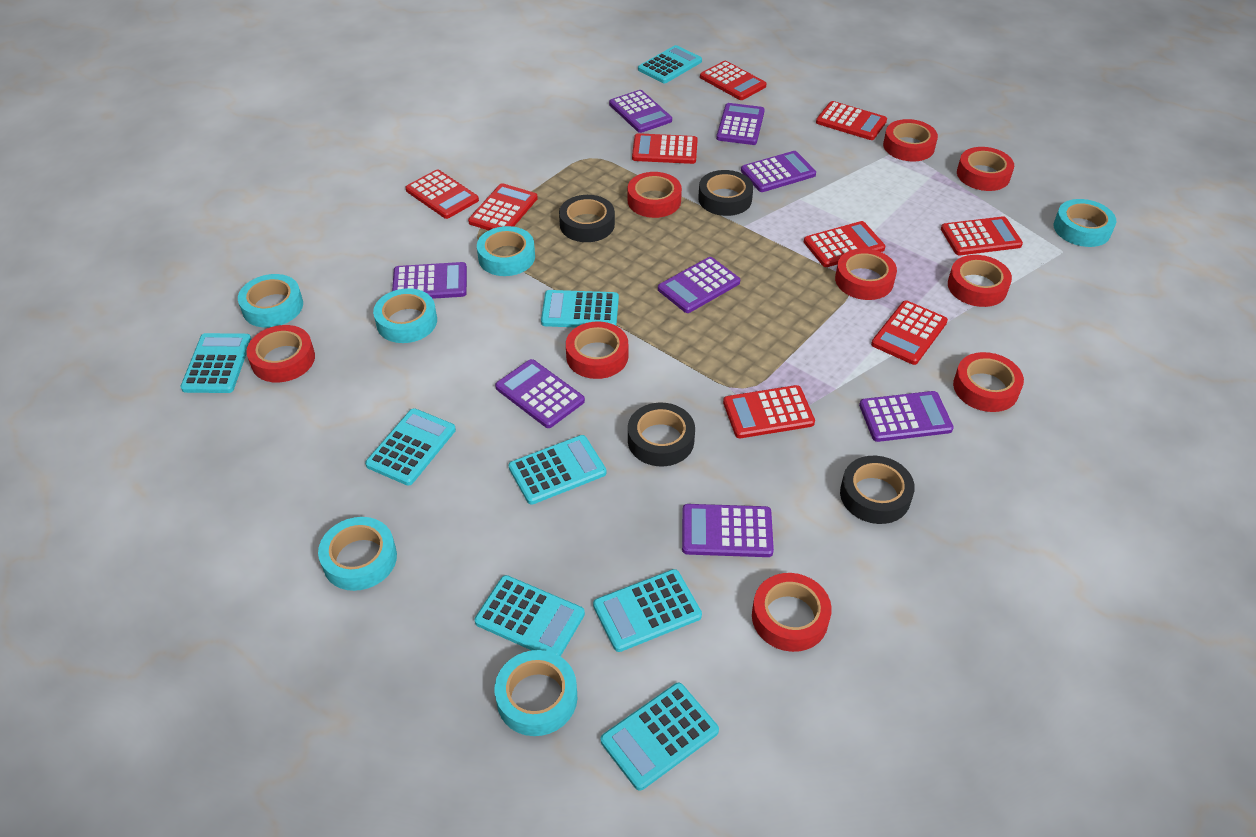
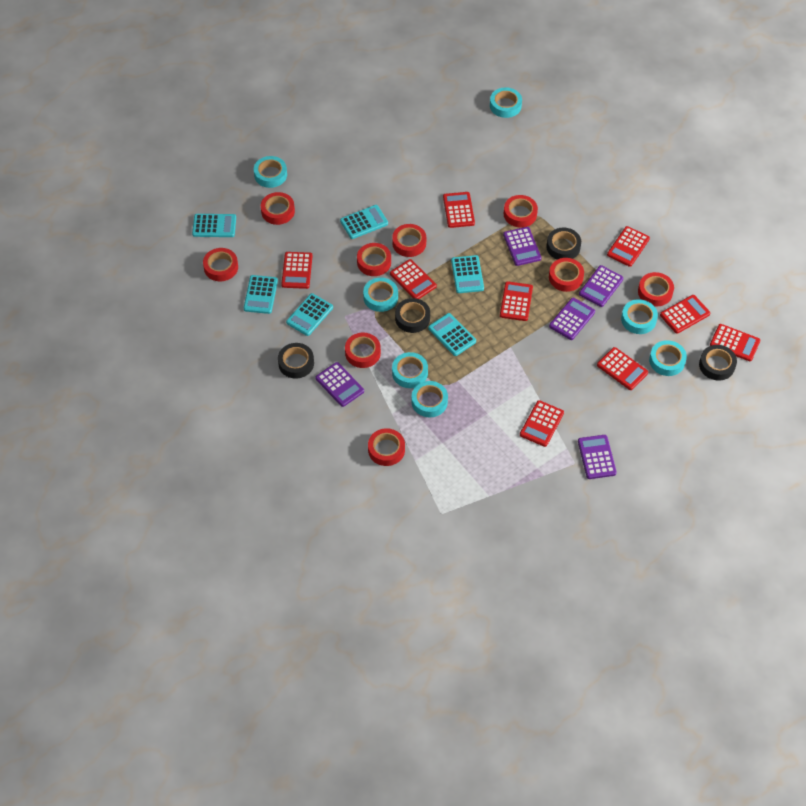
purple calculator: 8 -> 5
turquoise calculator: 8 -> 6
turquoise tape: 6 -> 7

